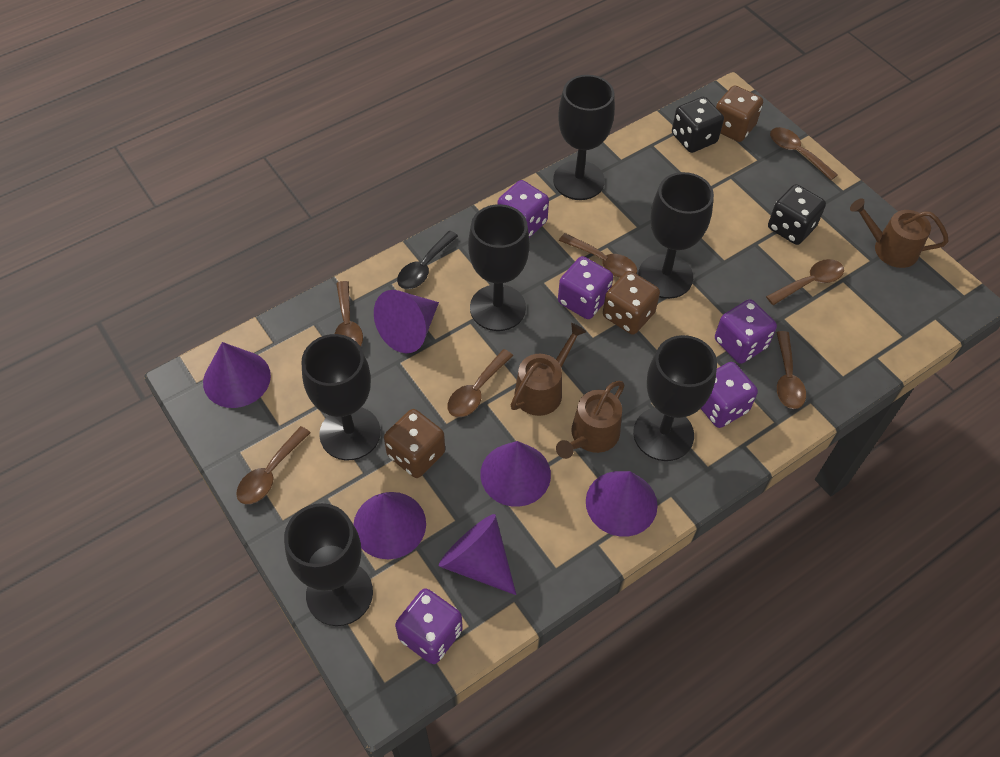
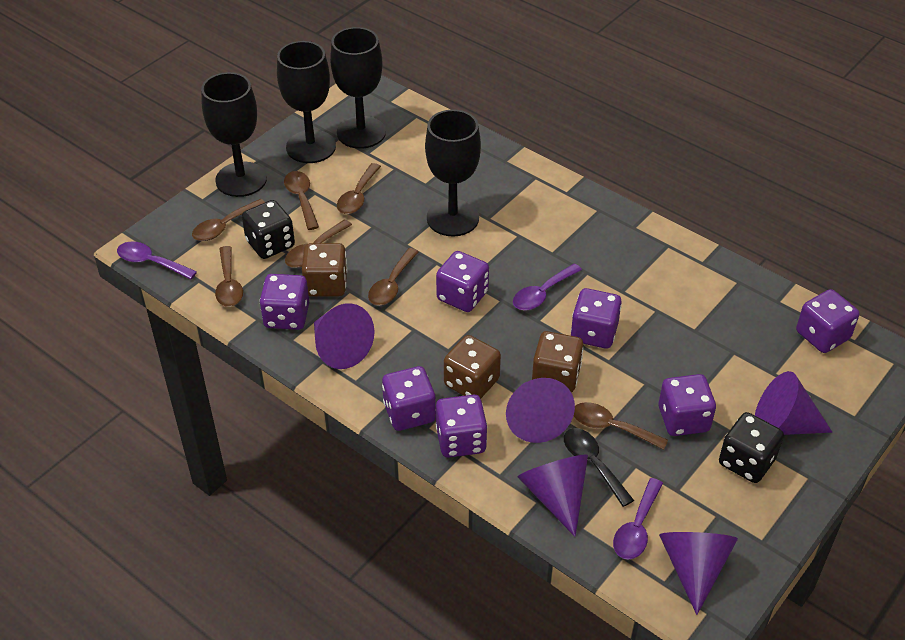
black goblet: 6 -> 4
brown watering can: 3 -> 0
purple cone: 6 -> 5
purple dice: 5 -> 7
purple spoon: 0 -> 3

